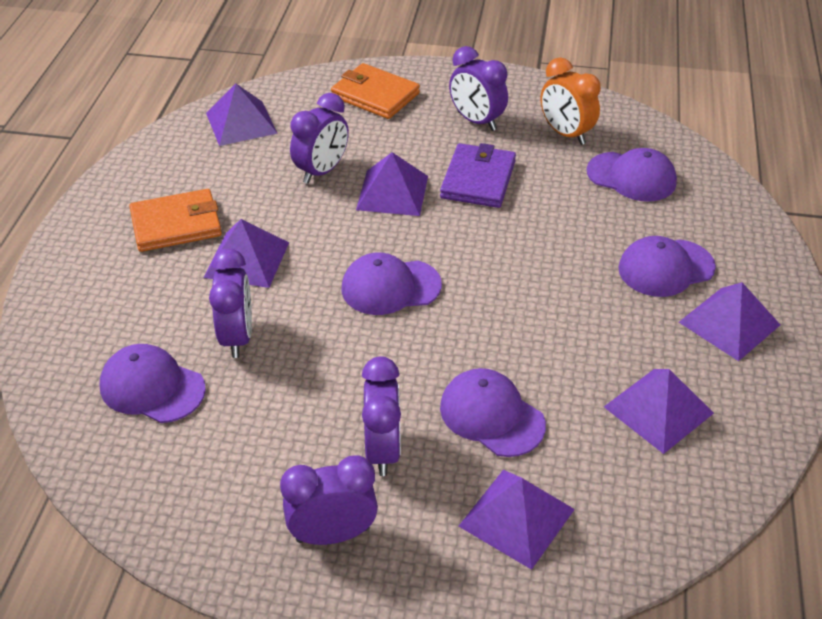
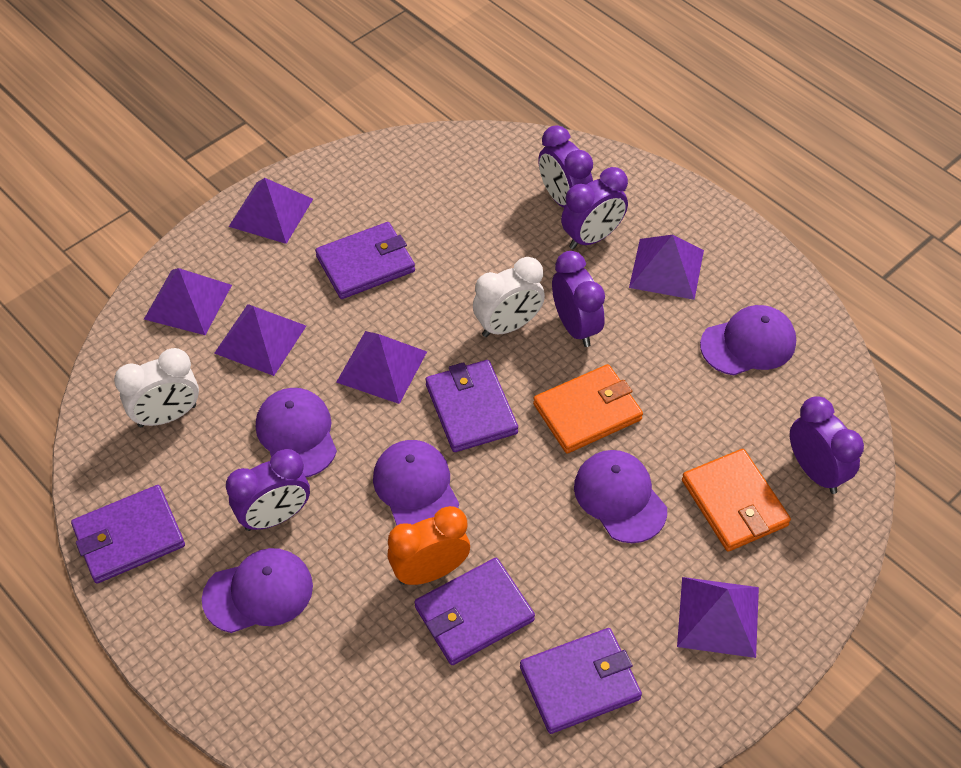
purple wallet: 1 -> 5
white clock: 0 -> 2

